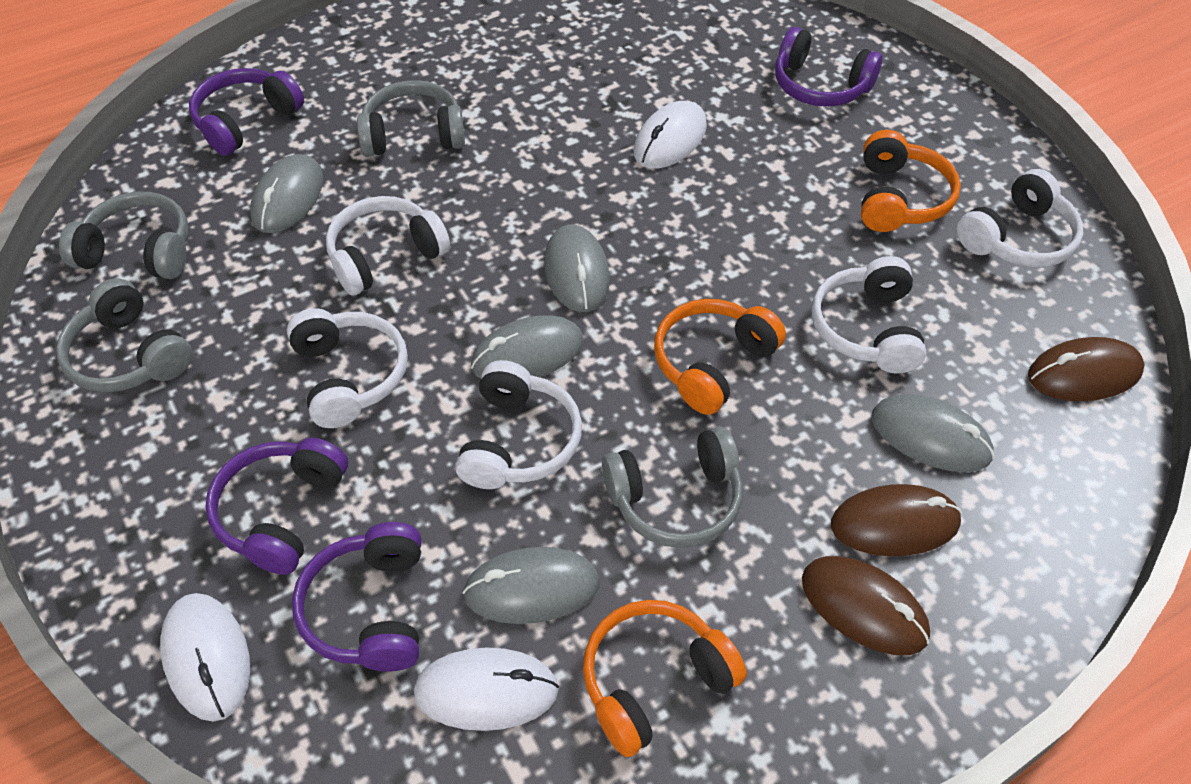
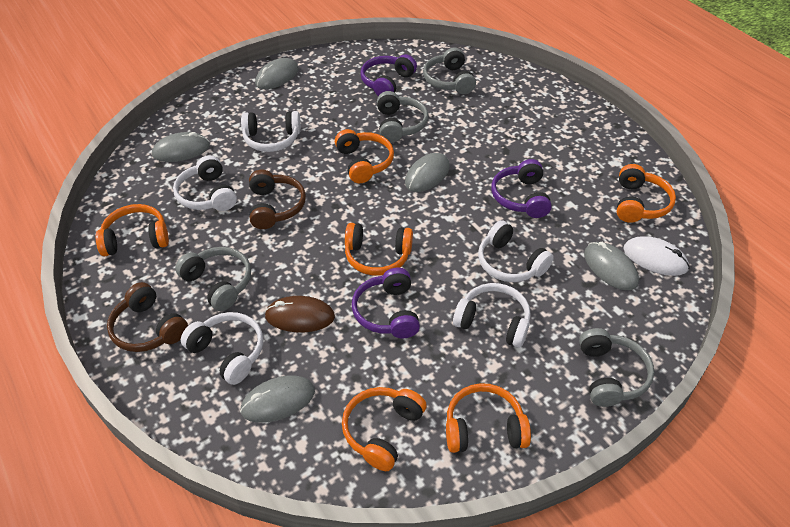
brown headphones: 0 -> 2
brown mouse: 3 -> 1
orange headphones: 3 -> 6
purple headphones: 4 -> 3
white mouse: 3 -> 1

